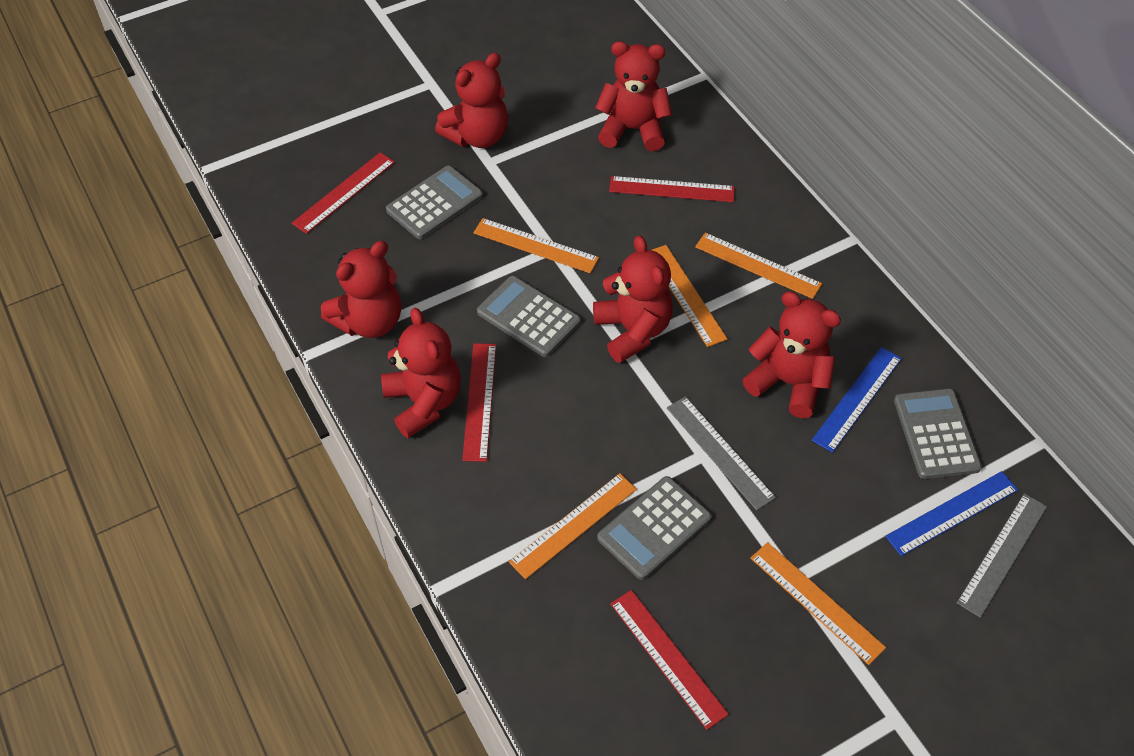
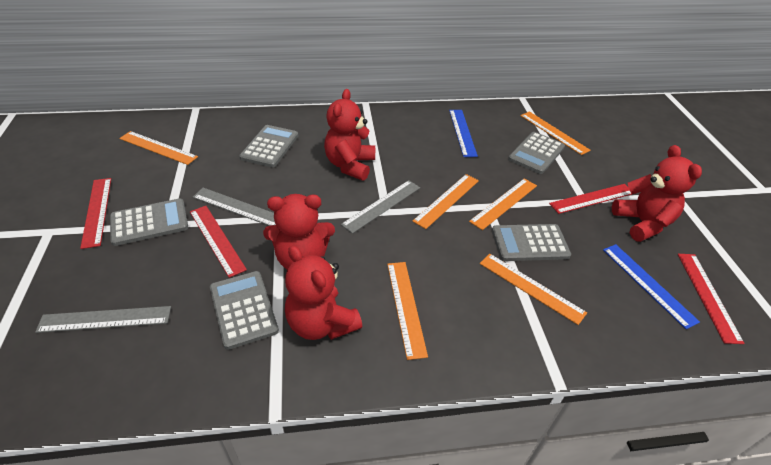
grey calculator: 4 -> 5
grey ruler: 2 -> 3
orange ruler: 5 -> 6
red teddy bear: 6 -> 4

